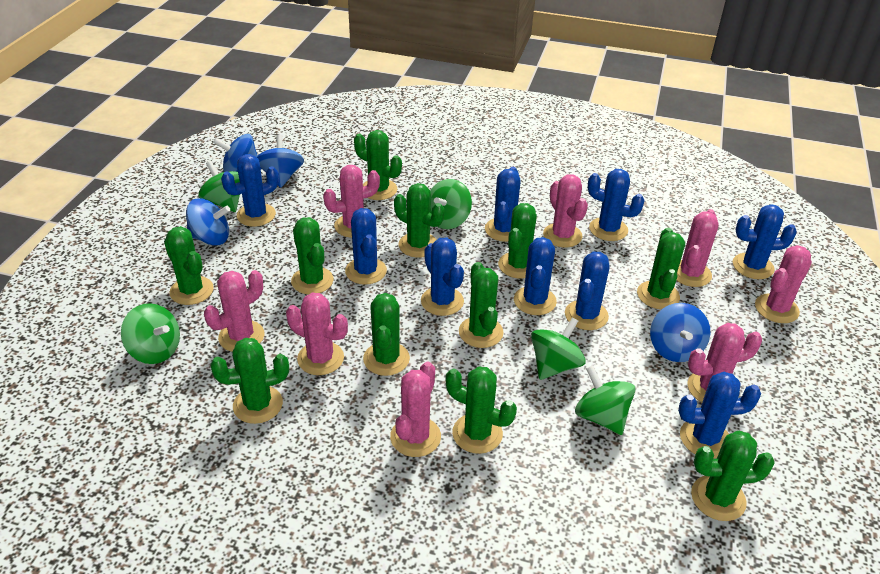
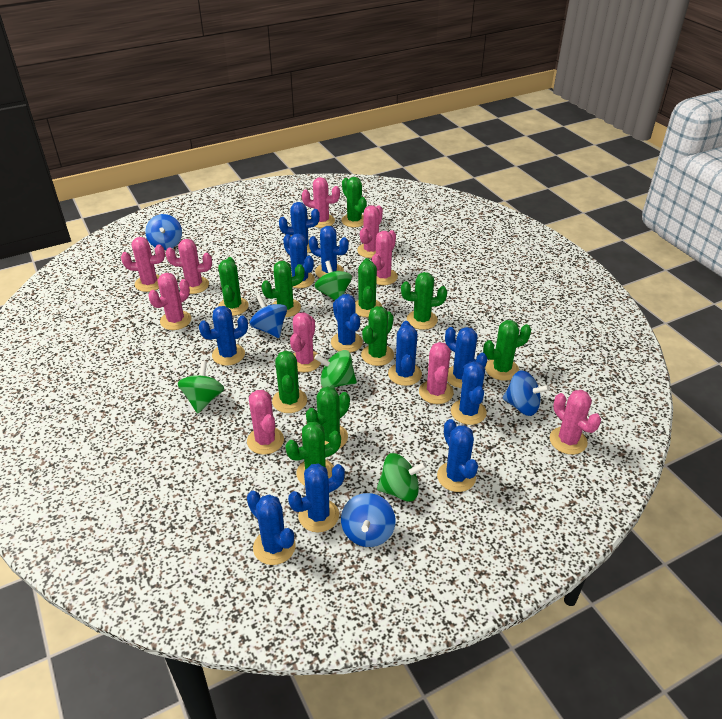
blue cactus: 9 -> 11
green cactus: 11 -> 10
green spinning top: 5 -> 4
pink cactus: 8 -> 10

